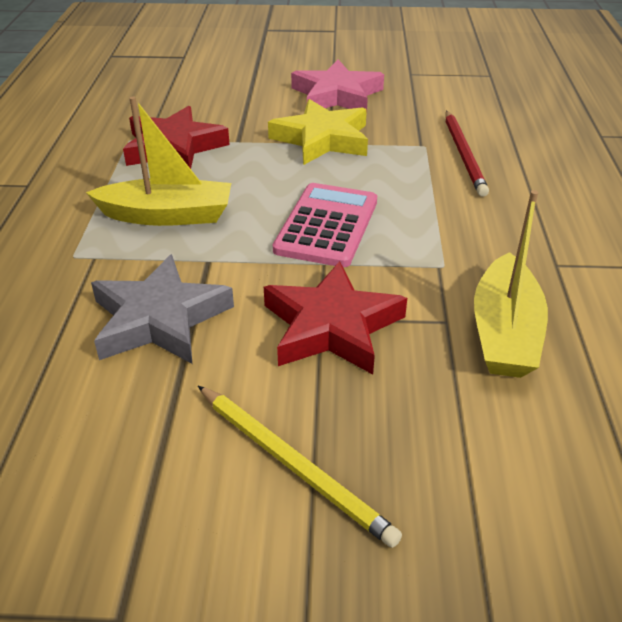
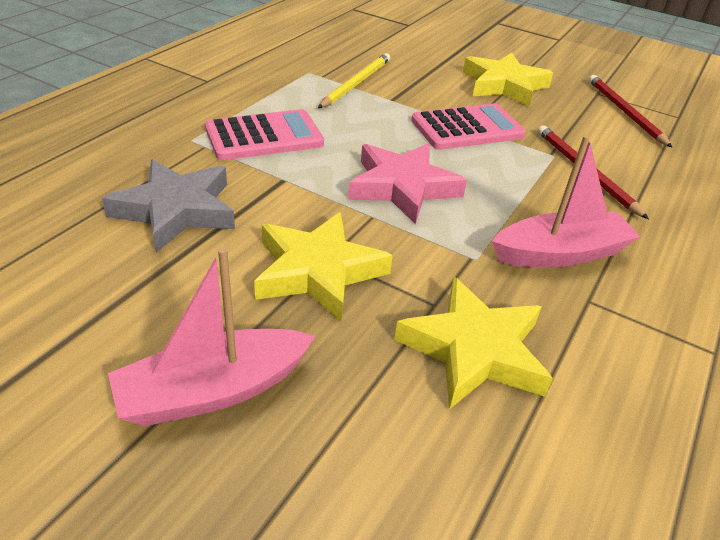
pink boat: 0 -> 2
pink calculator: 1 -> 2
red pencil: 1 -> 2
red star: 2 -> 0
yellow boat: 2 -> 0
yellow star: 1 -> 3

